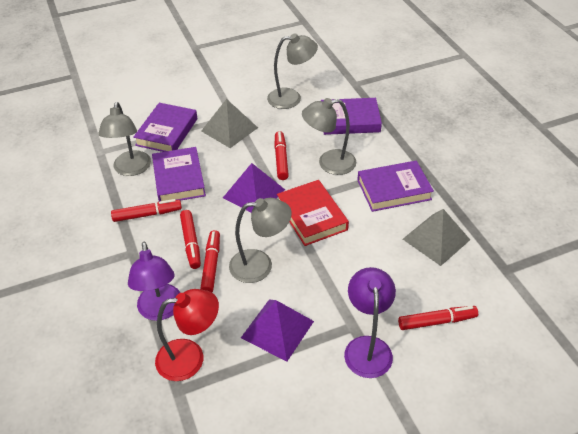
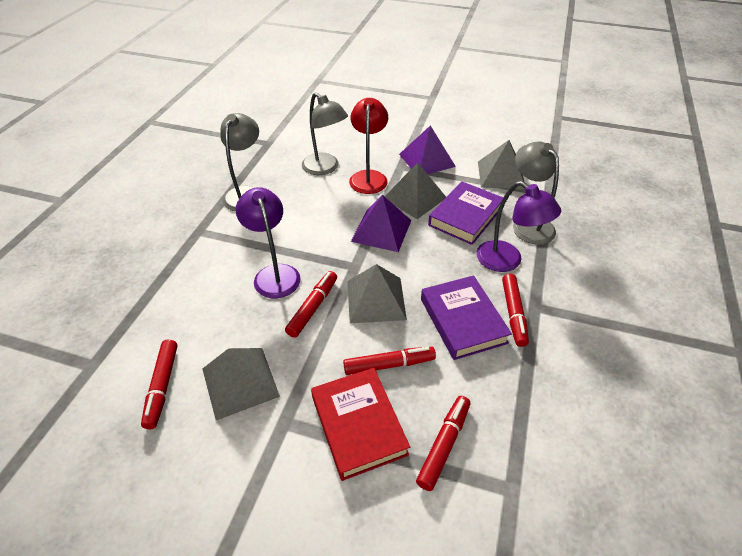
grey lamp: 4 -> 3
grey pyramid: 2 -> 4
purple book: 4 -> 2

